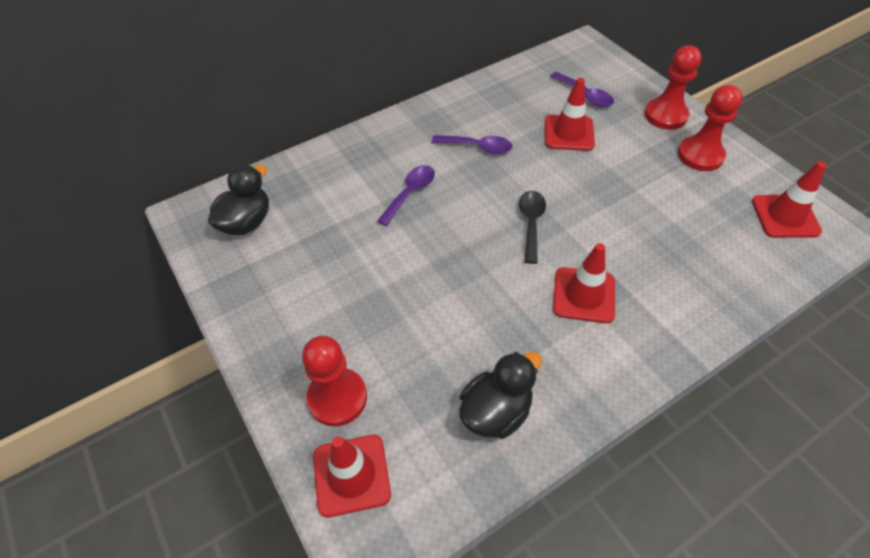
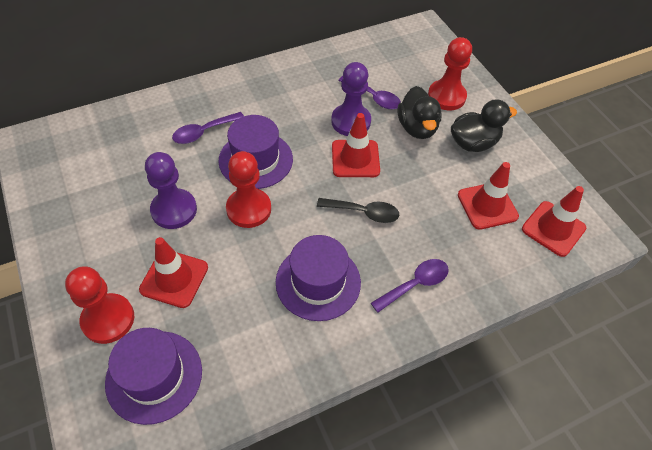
purple hat: 0 -> 3
purple pawn: 0 -> 2

